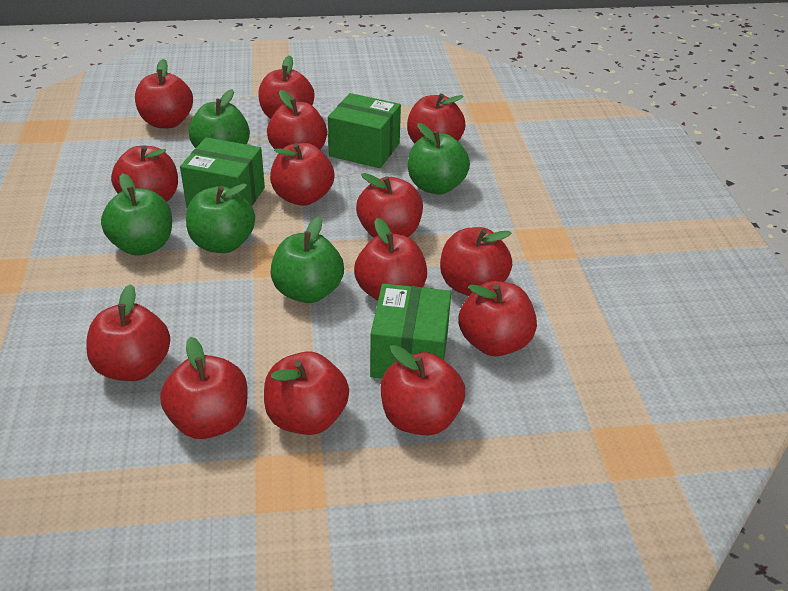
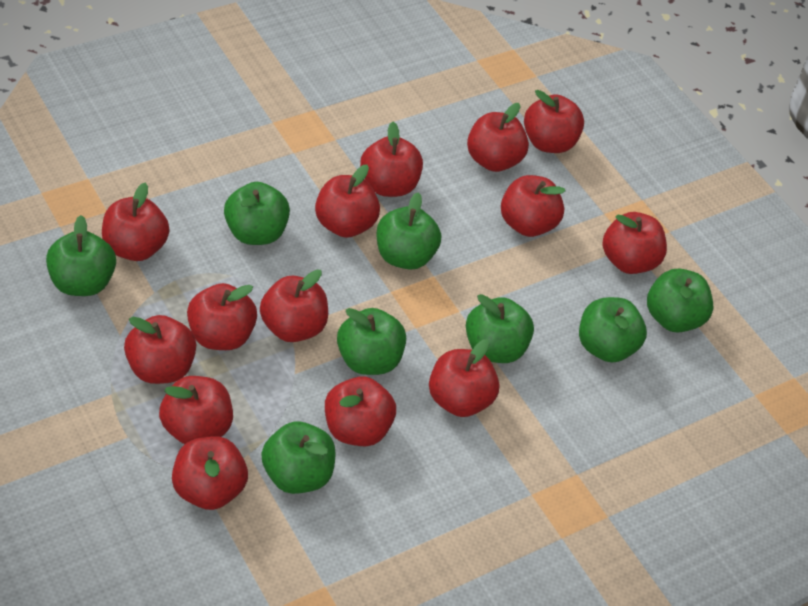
green apple: 5 -> 8
green box: 3 -> 0

